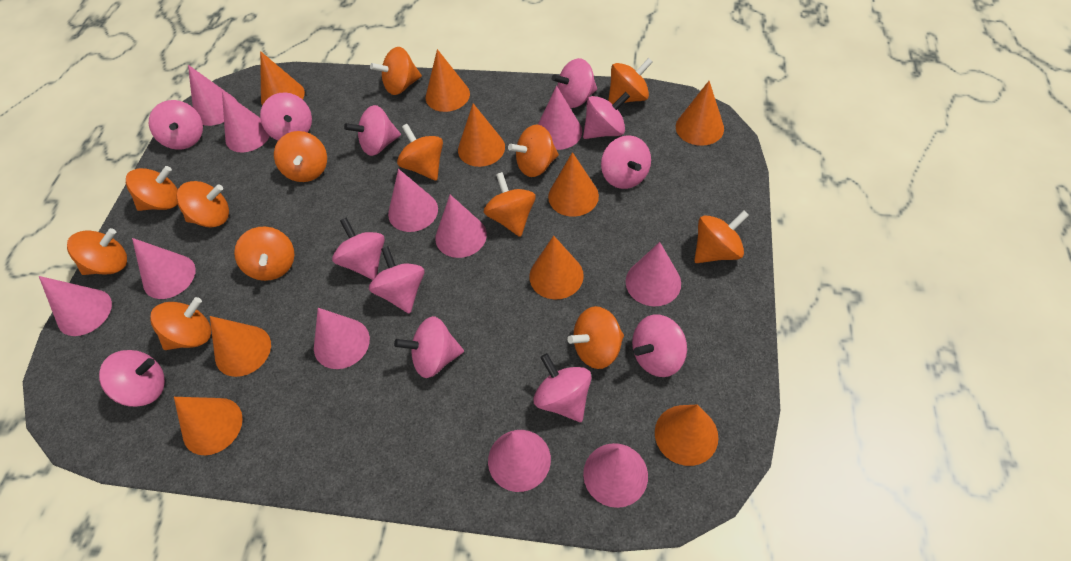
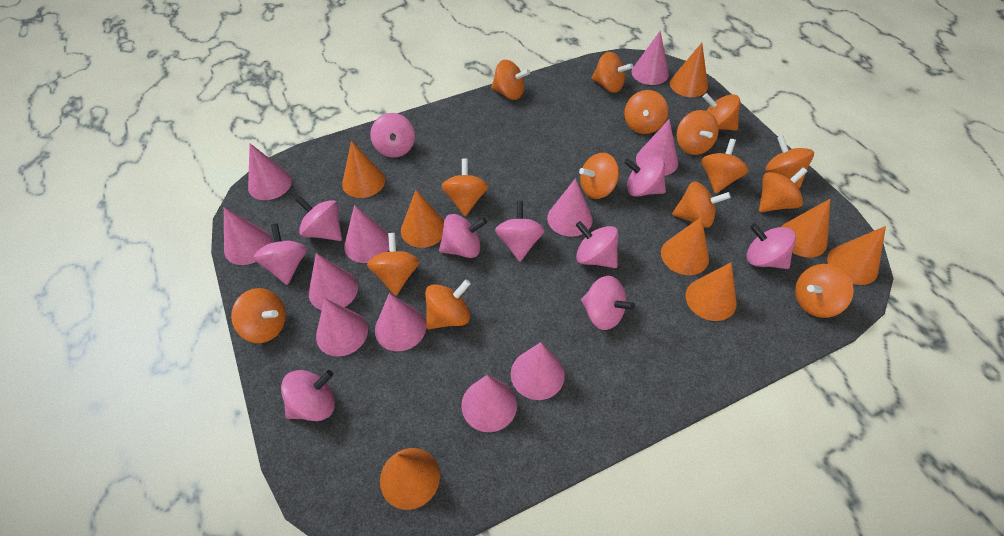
orange cone: 9 -> 8
orange spinning top: 13 -> 15
pink spinning top: 12 -> 10

